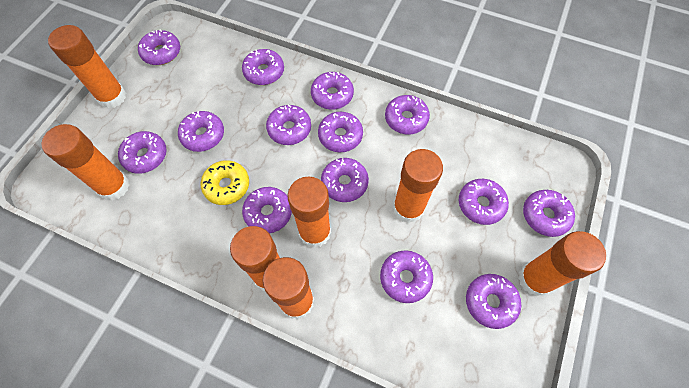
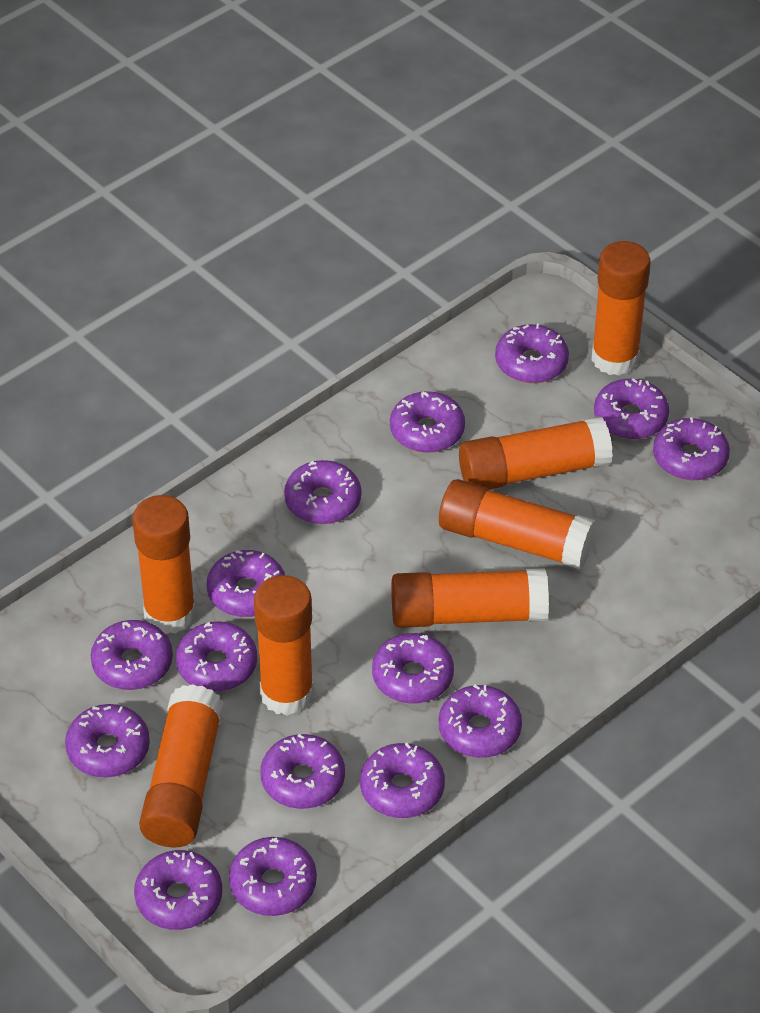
purple donut: 14 -> 15
yellow donut: 1 -> 0

